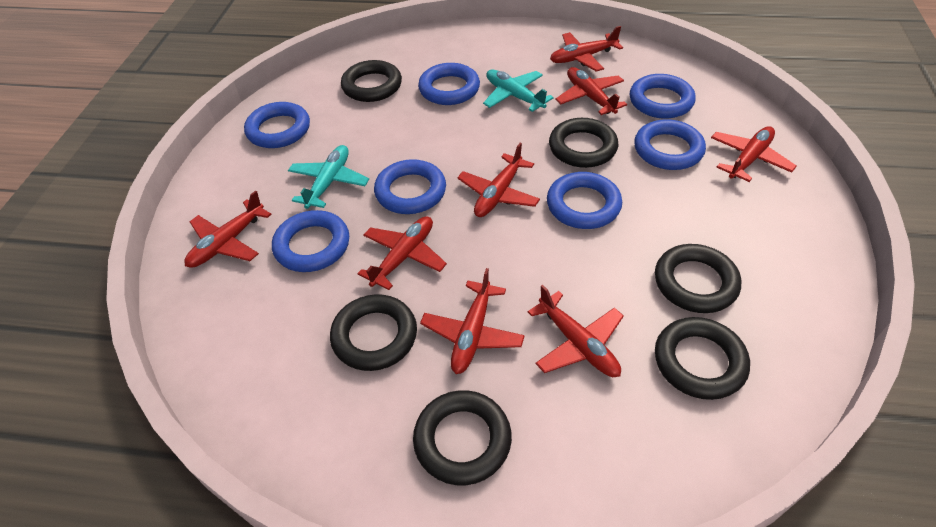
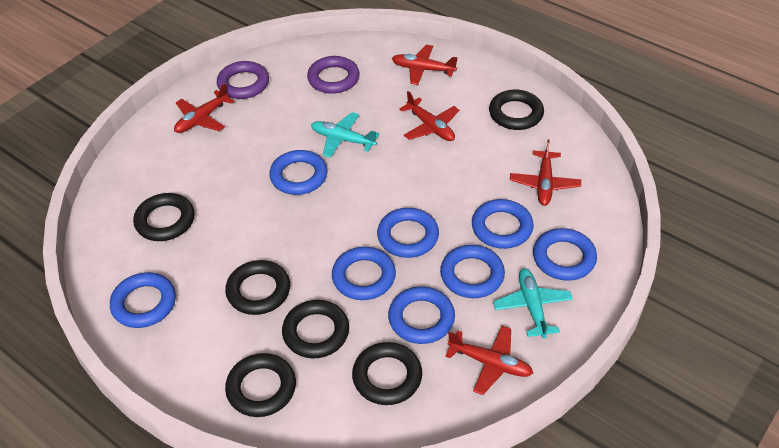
blue ring: 7 -> 8
purple ring: 0 -> 2
red plane: 8 -> 5

